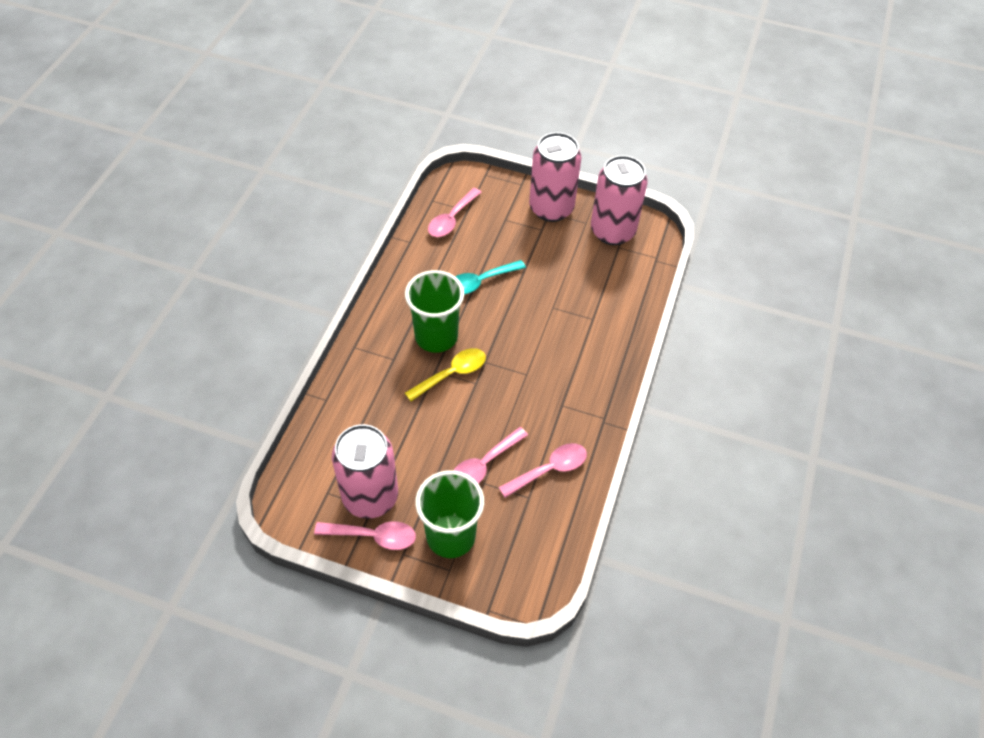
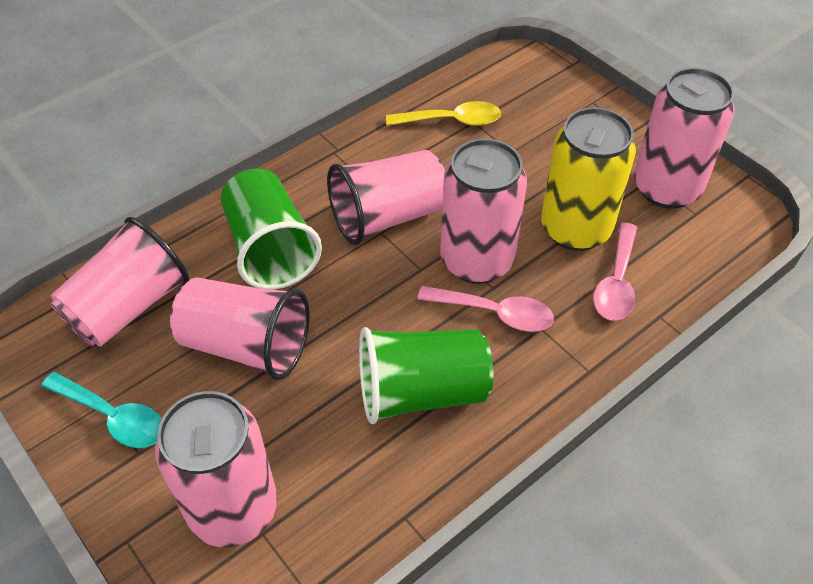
pink cup: 0 -> 3
pink spoon: 4 -> 2
yellow can: 0 -> 1

